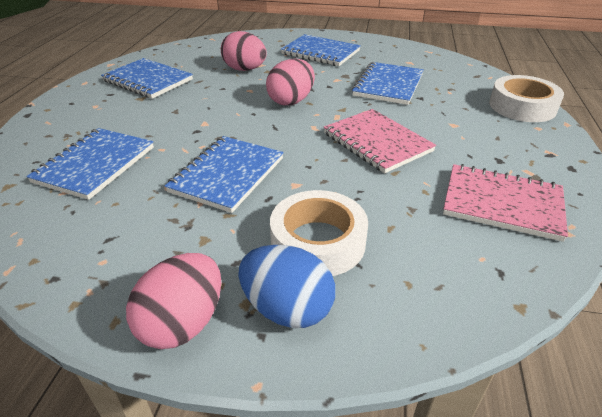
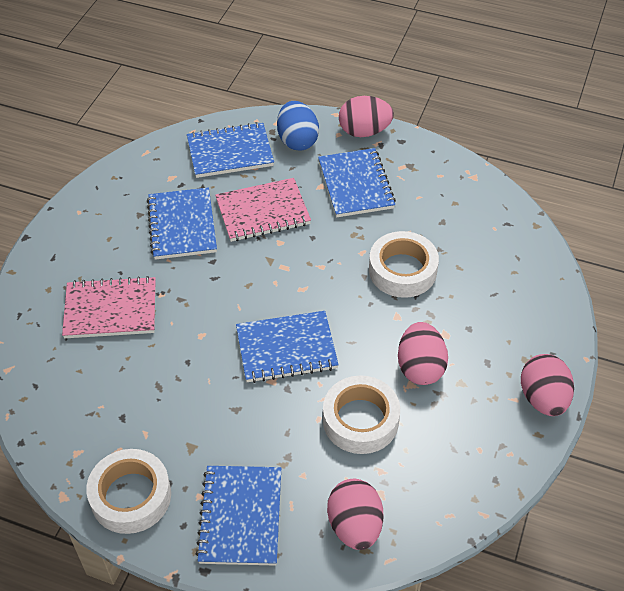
pink egg: 3 -> 4
white tape: 2 -> 3

